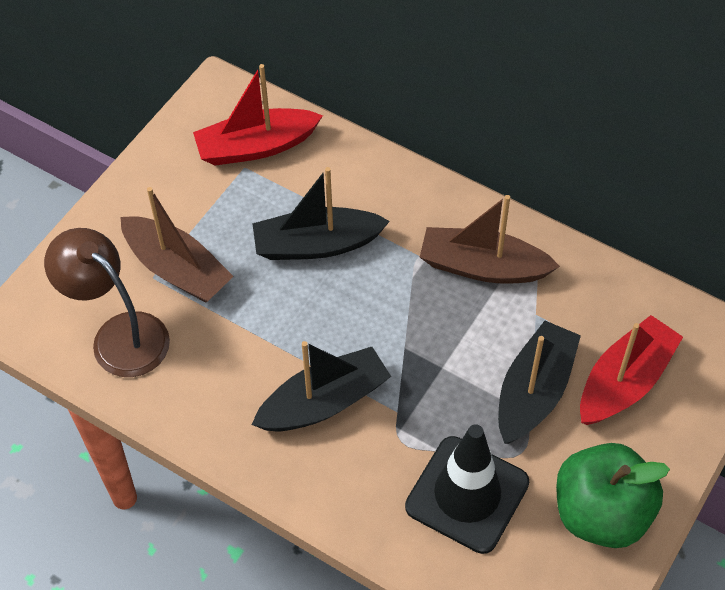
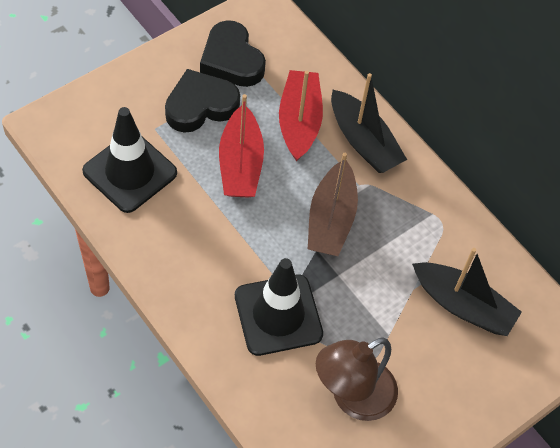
black boat: 3 -> 2
black heart: 0 -> 2
black traffic cone: 1 -> 2
brown boat: 2 -> 1
green apple: 1 -> 0

